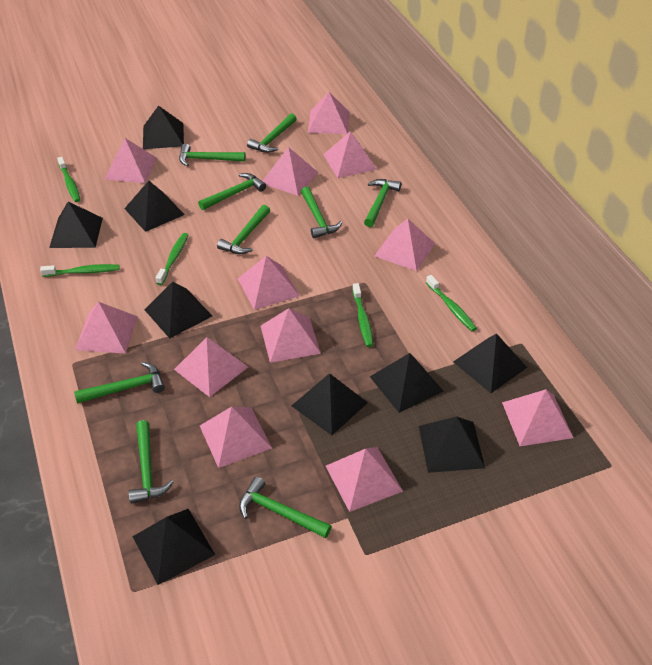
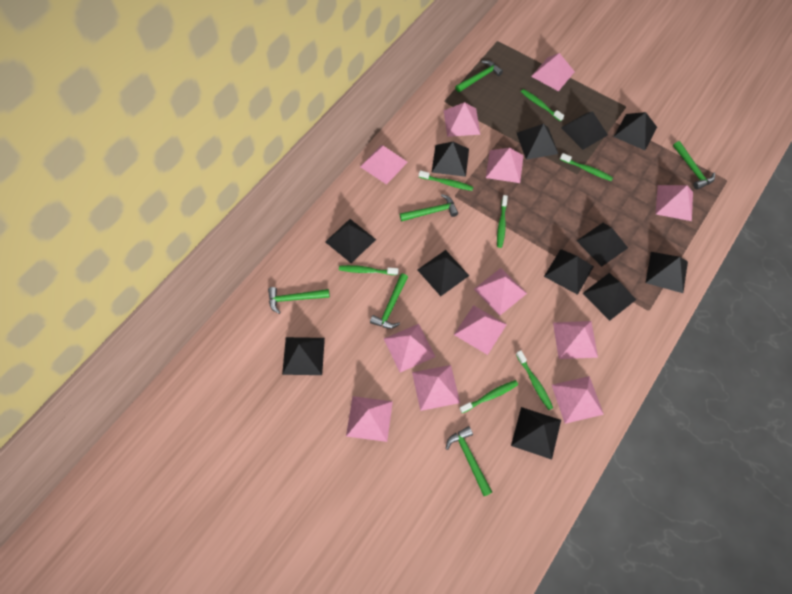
black pyramid: 9 -> 12
green hammer: 9 -> 6
green toothbrush: 5 -> 7

